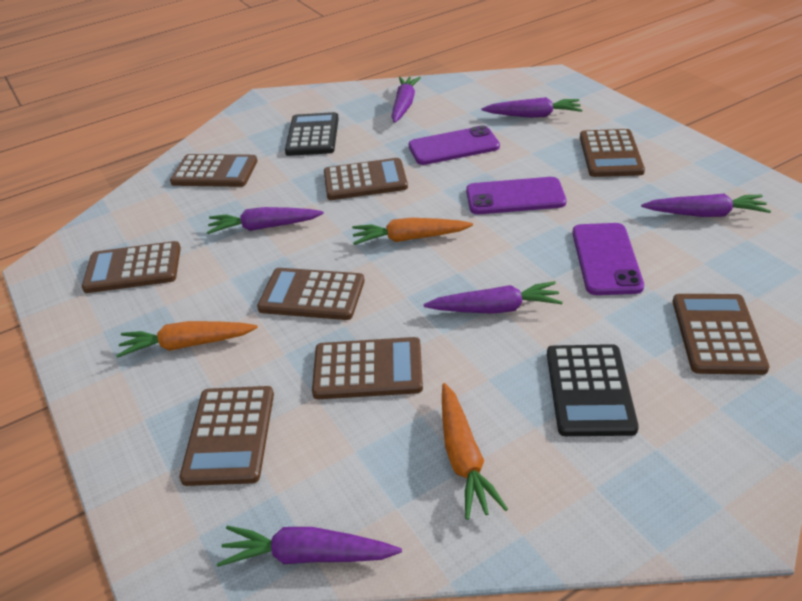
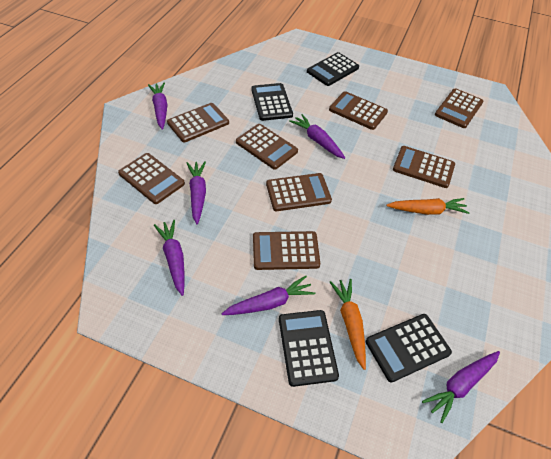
black calculator: 2 -> 4
orange carrot: 3 -> 2
purple phone: 3 -> 0

